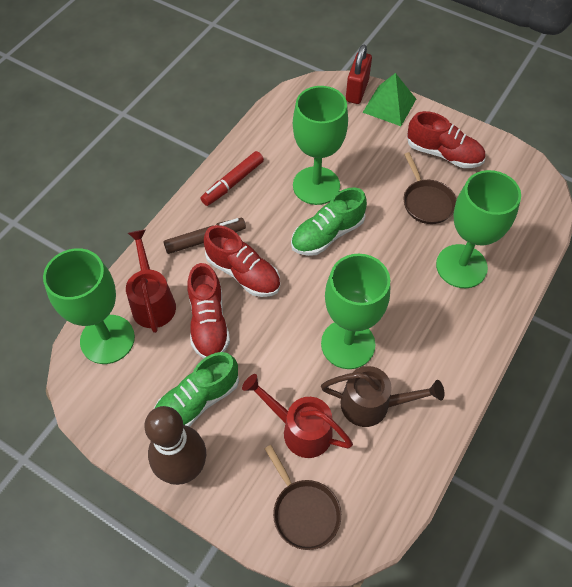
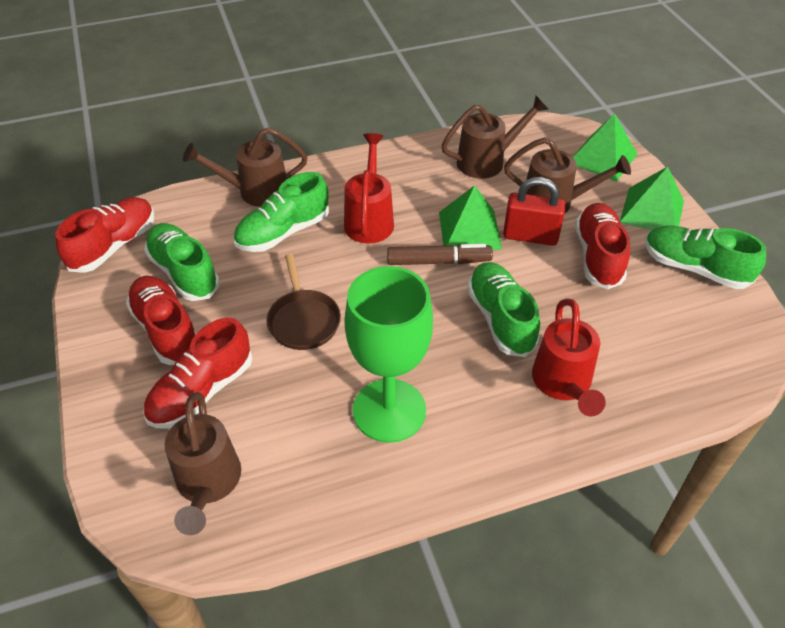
brown bowling pin: 1 -> 0
brown pan: 2 -> 1
brown watering can: 1 -> 4
green goblet: 4 -> 1
green pyramid: 1 -> 3
green shoe: 2 -> 4
red marker: 1 -> 0
red shoe: 3 -> 4

